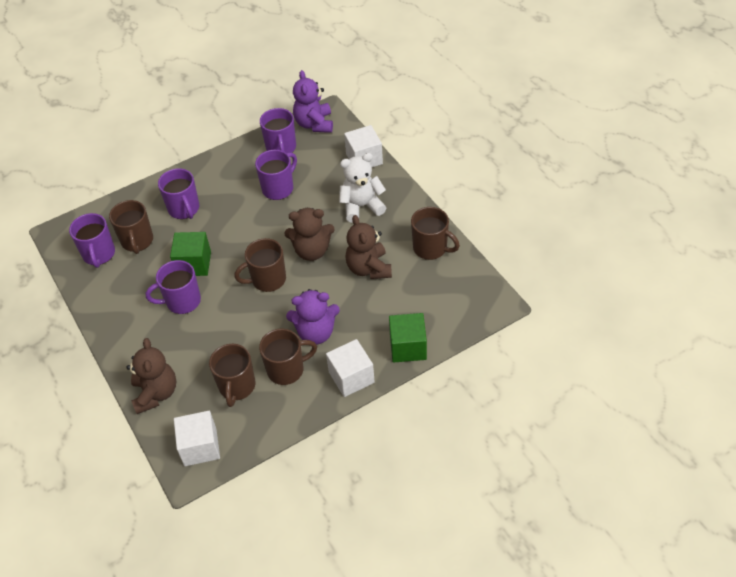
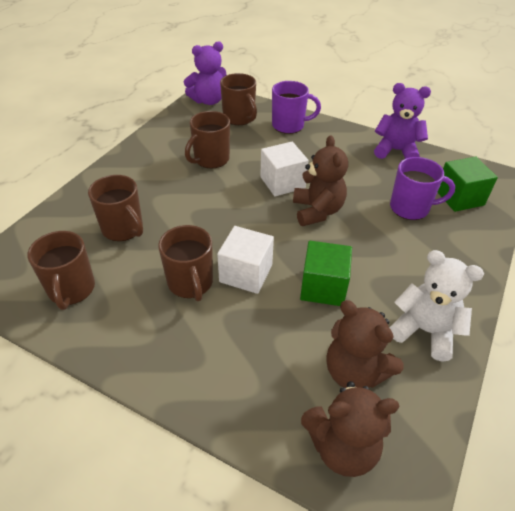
purple mug: 5 -> 2
white cube: 3 -> 2

